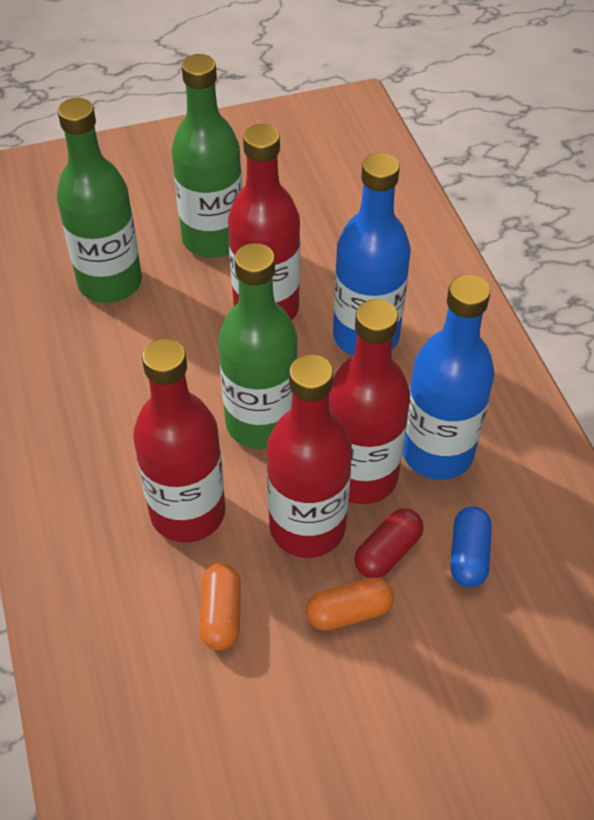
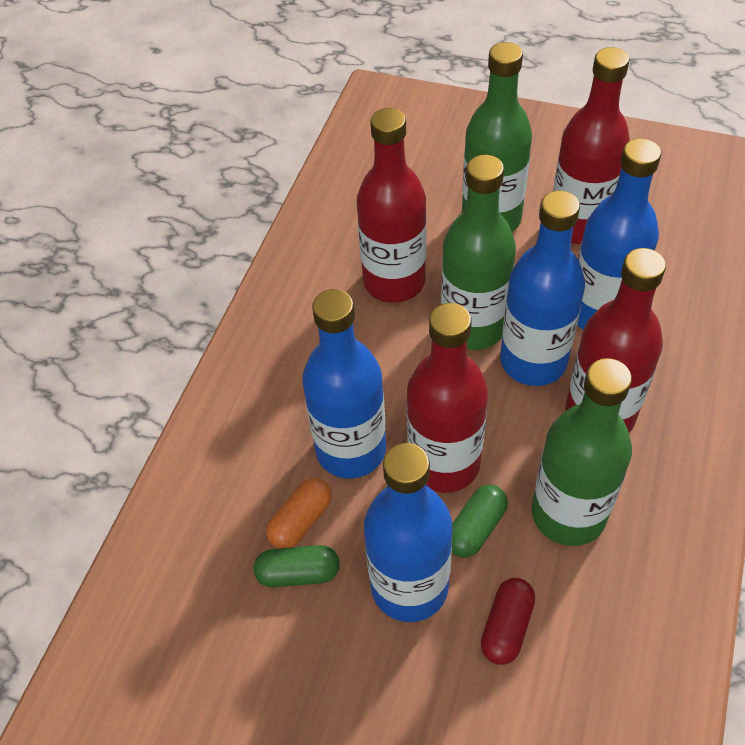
blue bottle: 2 -> 4
blue capsule: 1 -> 0
green capsule: 0 -> 2
orange capsule: 2 -> 1

